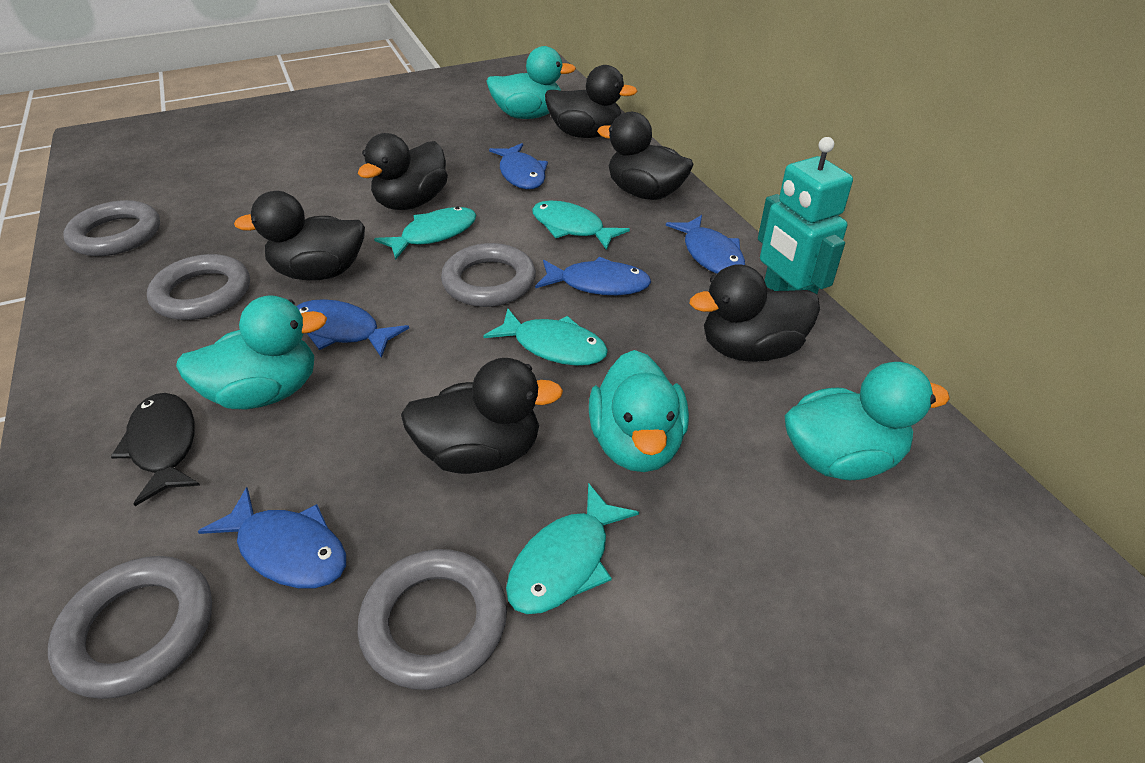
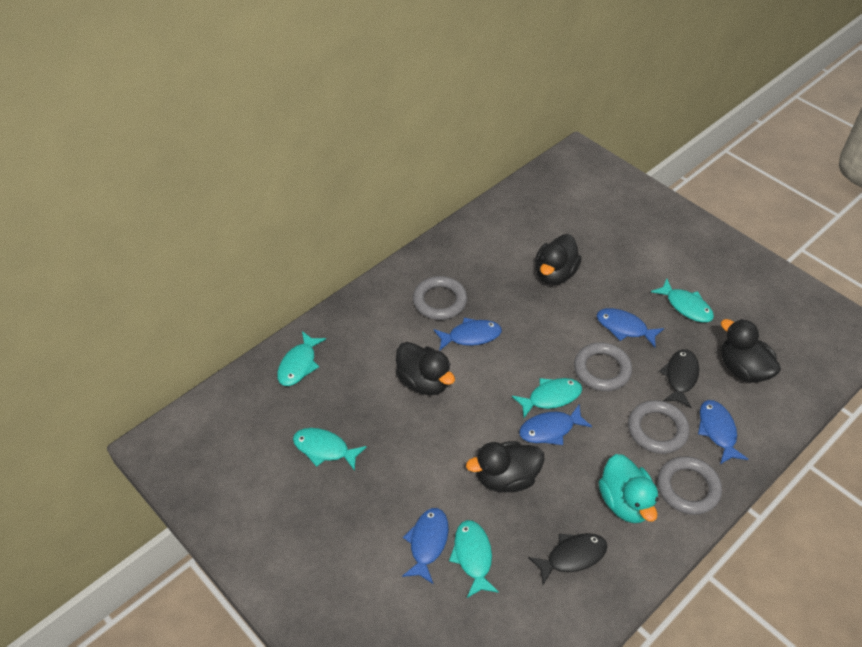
black duck: 6 -> 4
black fish: 1 -> 2
grey ring: 5 -> 4
turquoise duck: 4 -> 1
turquoise fish: 4 -> 5
turquoise robot: 1 -> 0

